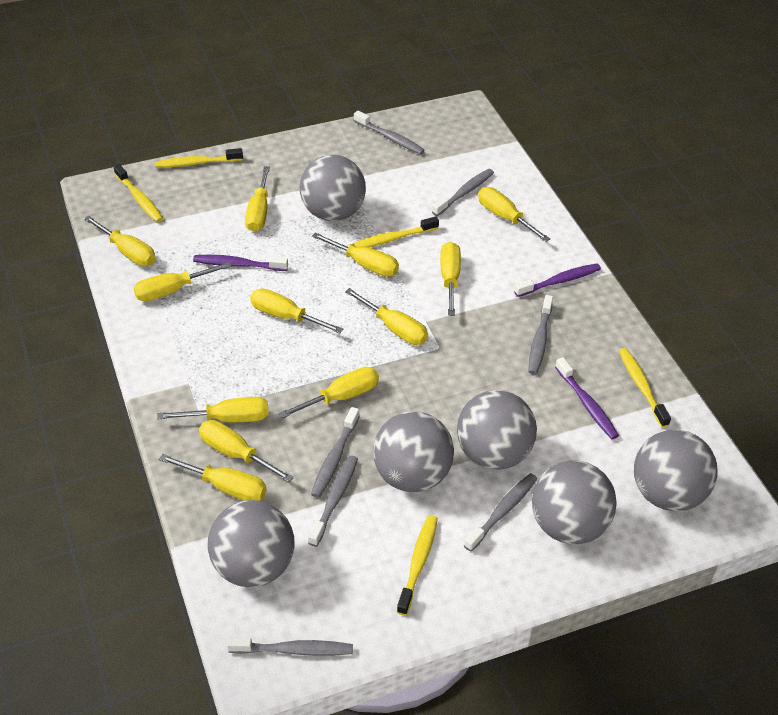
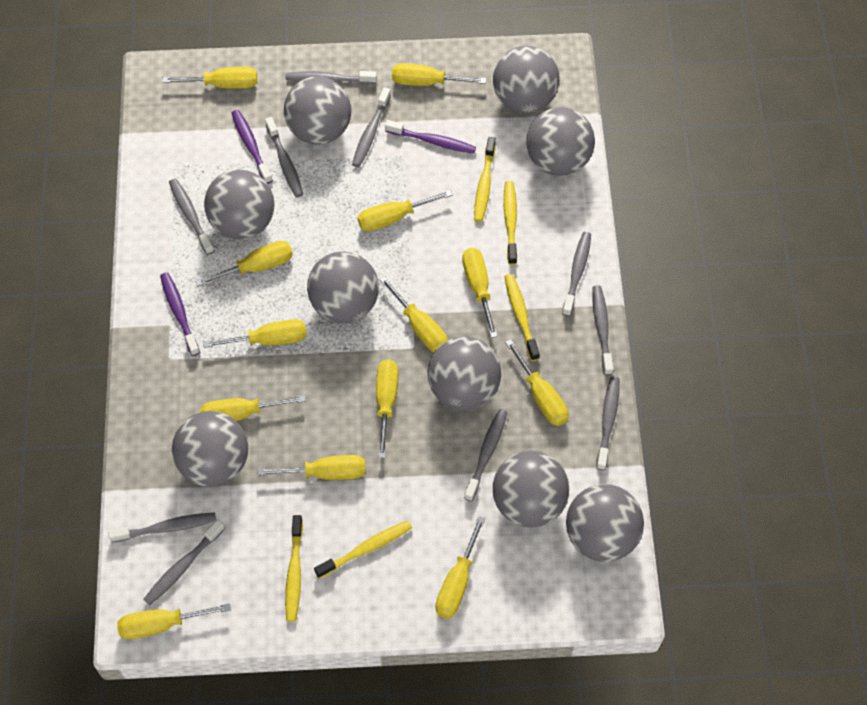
grey ball: 6 -> 9
grey toothbrush: 7 -> 10
yellow screwdriver: 12 -> 13

